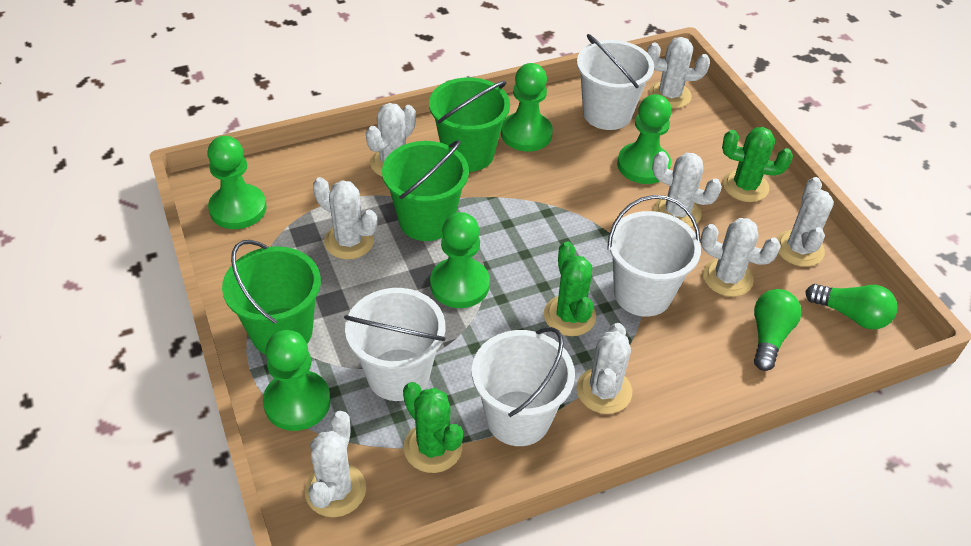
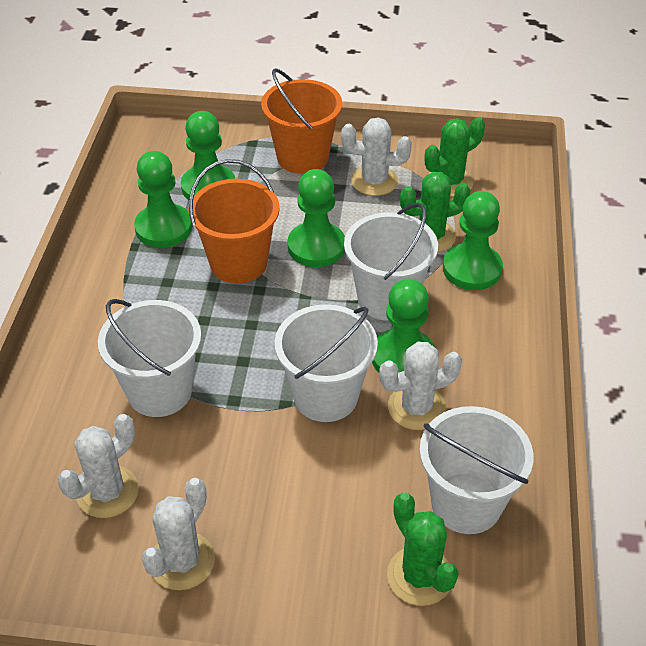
green bucket: 3 -> 0
green light bulb: 2 -> 0
orange bucket: 0 -> 2
white cactus: 8 -> 4

